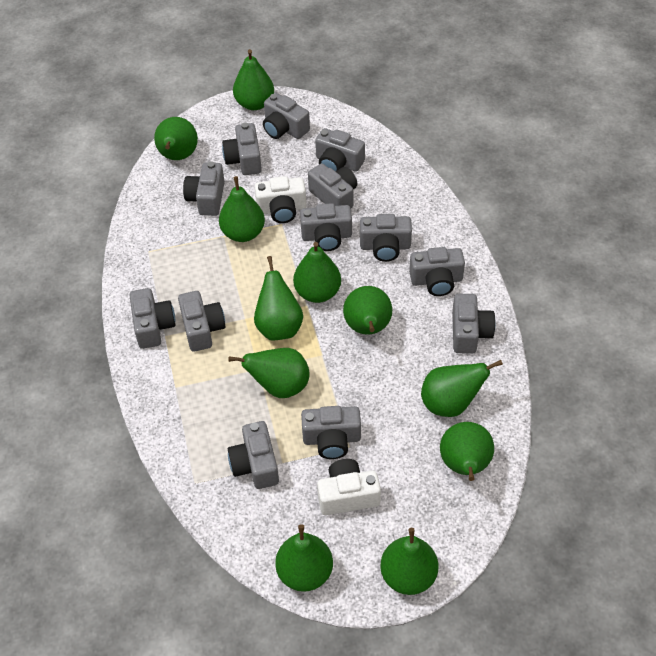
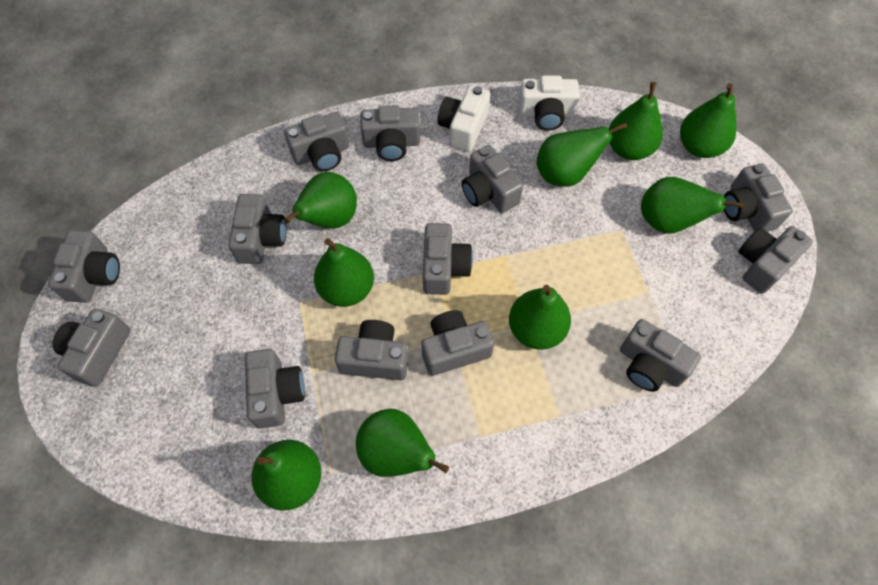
green pear: 11 -> 9

